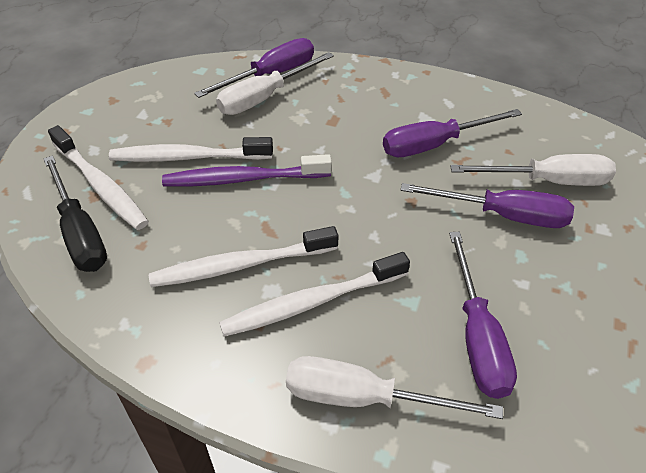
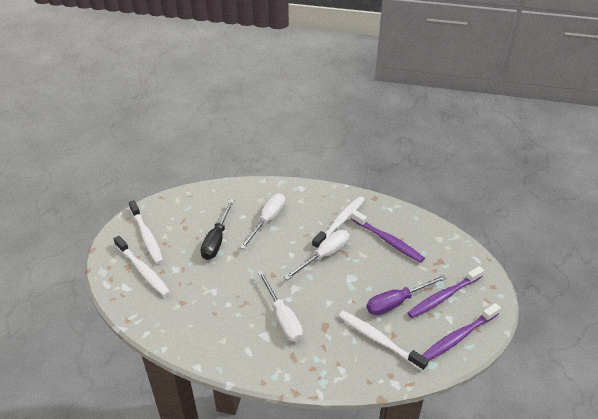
purple screwdriver: 4 -> 1
purple toothbrush: 1 -> 3

